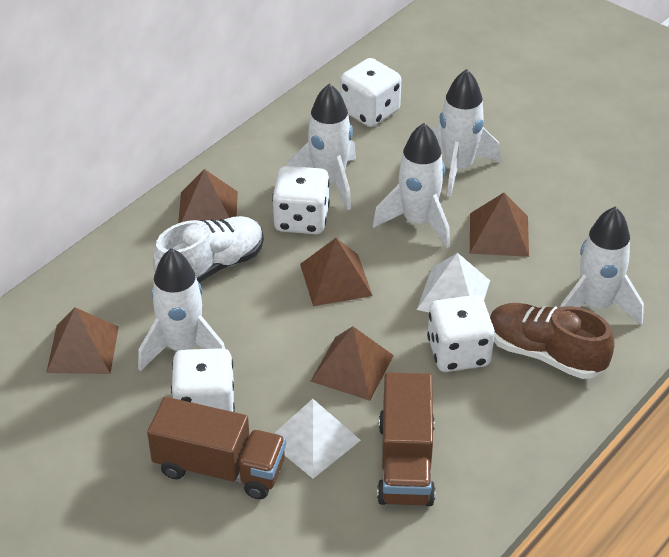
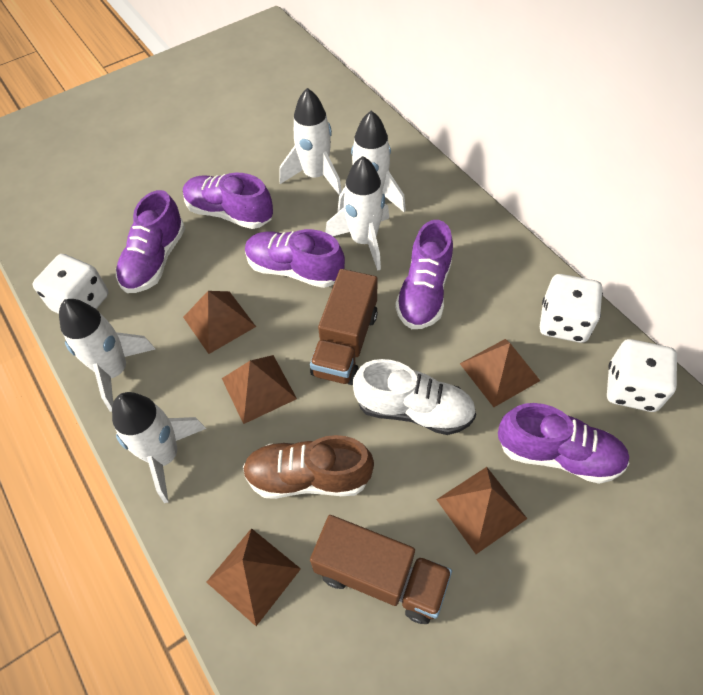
purple shoe: 0 -> 5
white dice: 4 -> 3
white pyramid: 2 -> 0

